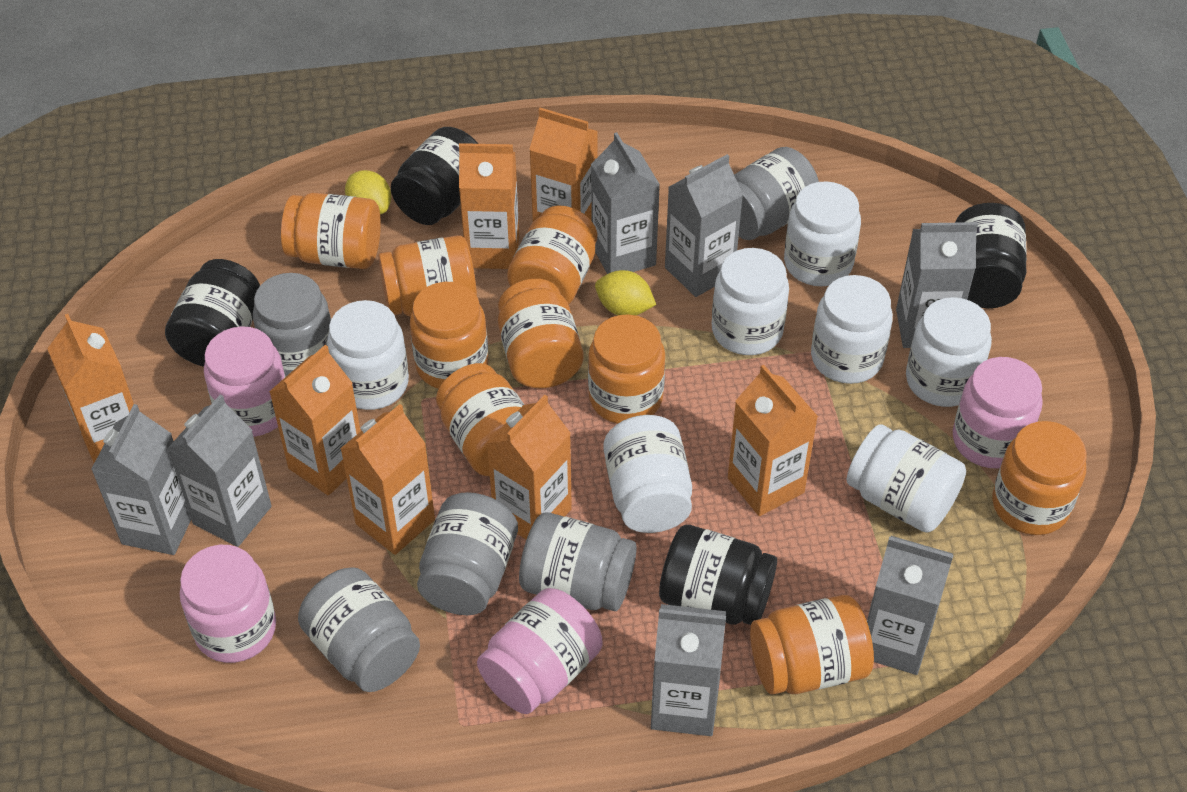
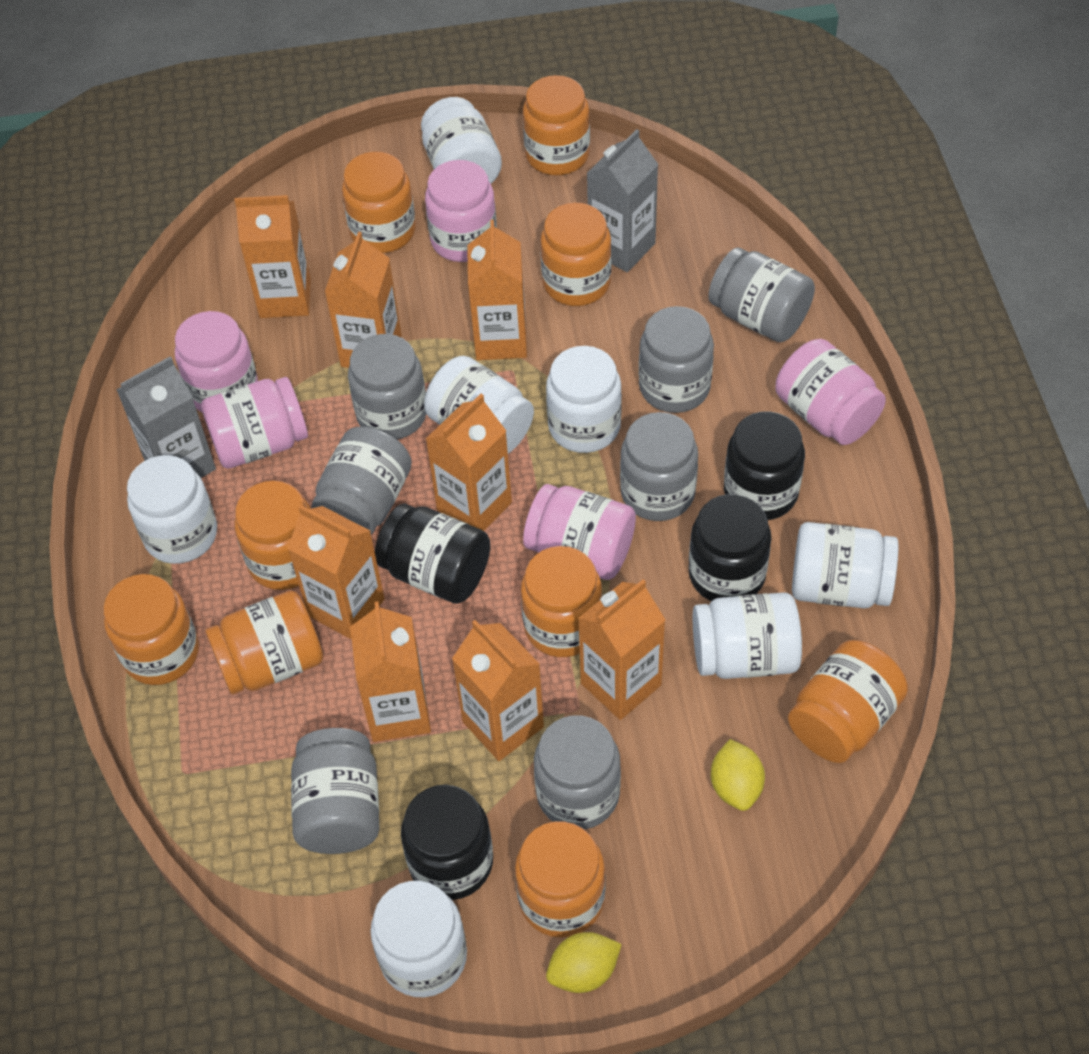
grey carton: 7 -> 2
grey jar: 5 -> 7
orange carton: 7 -> 8
pink jar: 4 -> 5

